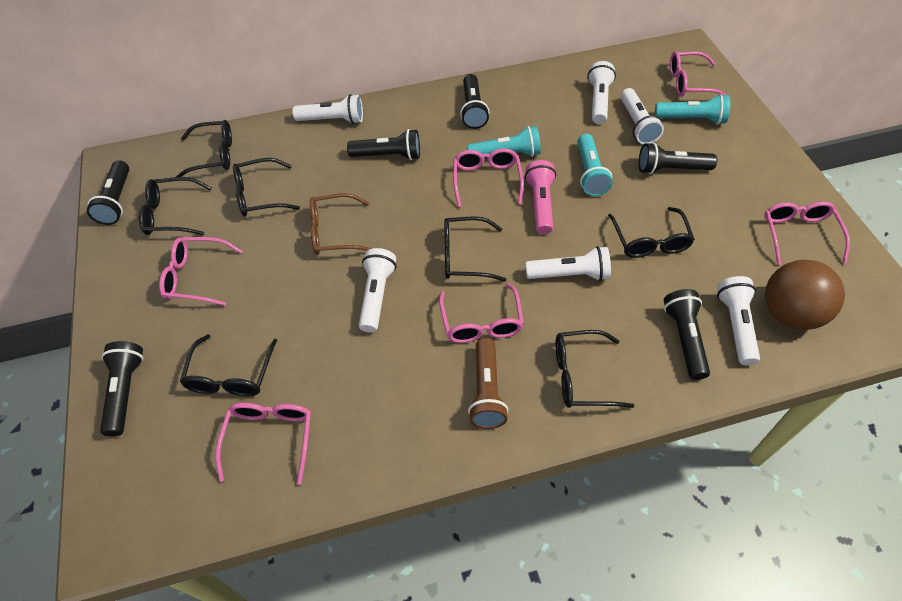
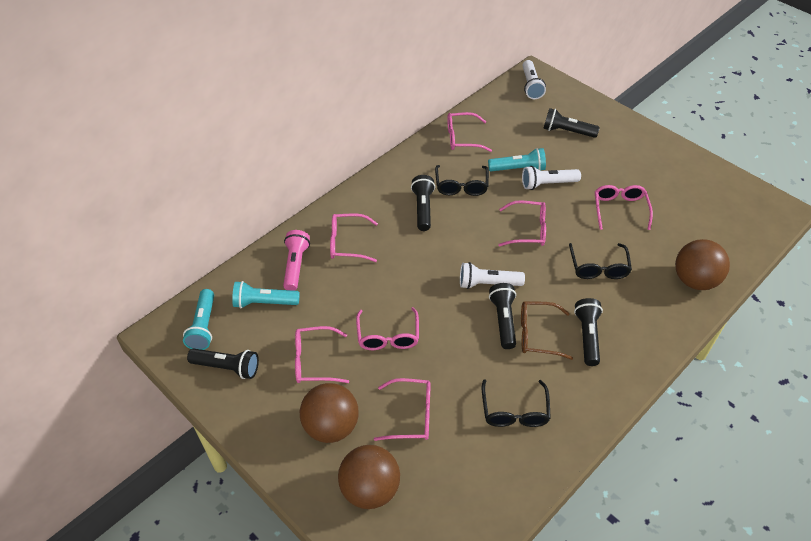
black flashlight: 6 -> 5
black glasses: 7 -> 3
brown ball: 1 -> 3
brown flashlight: 1 -> 0
pink glasses: 6 -> 7
white flashlight: 6 -> 3

